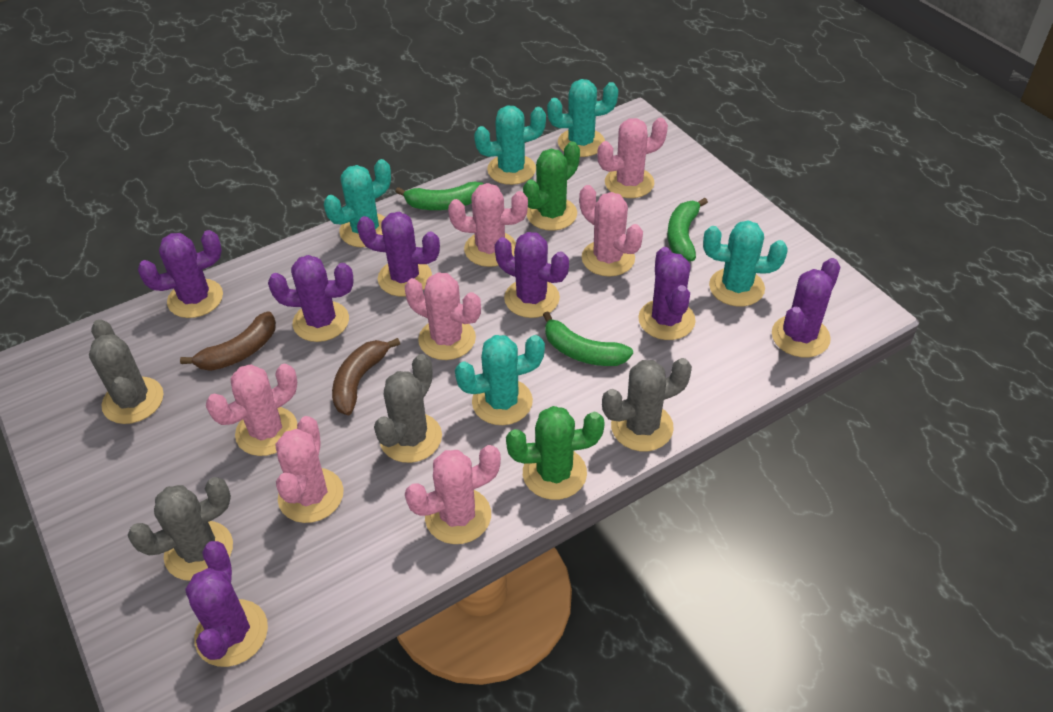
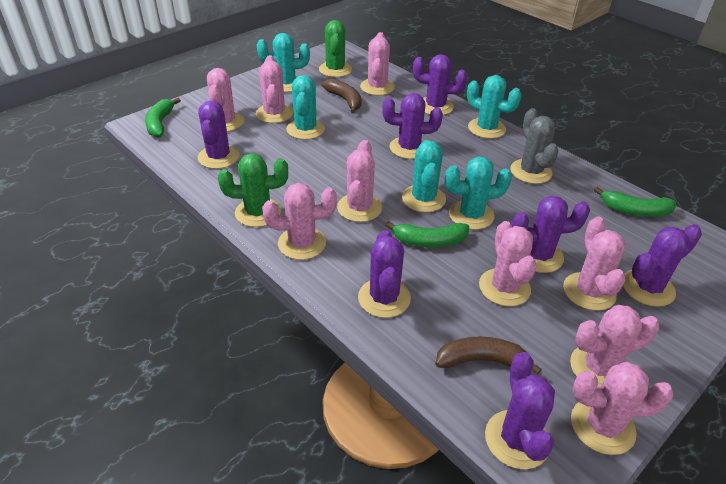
grey cactus: 4 -> 1
pink cactus: 7 -> 9

